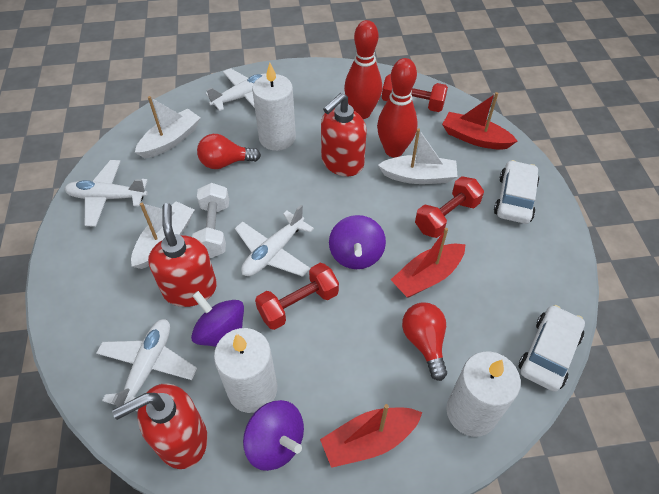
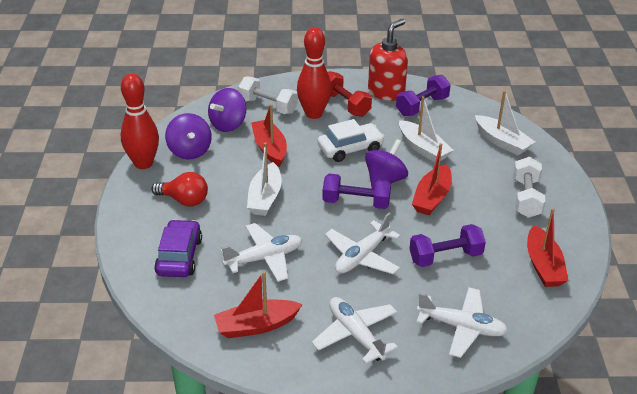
purple car: 0 -> 1
purple dumbbell: 0 -> 3
red boat: 3 -> 4
red dumbbell: 3 -> 1
red light bulb: 2 -> 1
red soap dispenser: 3 -> 1
white candle: 3 -> 0
white car: 2 -> 1
white dumbbell: 1 -> 2

